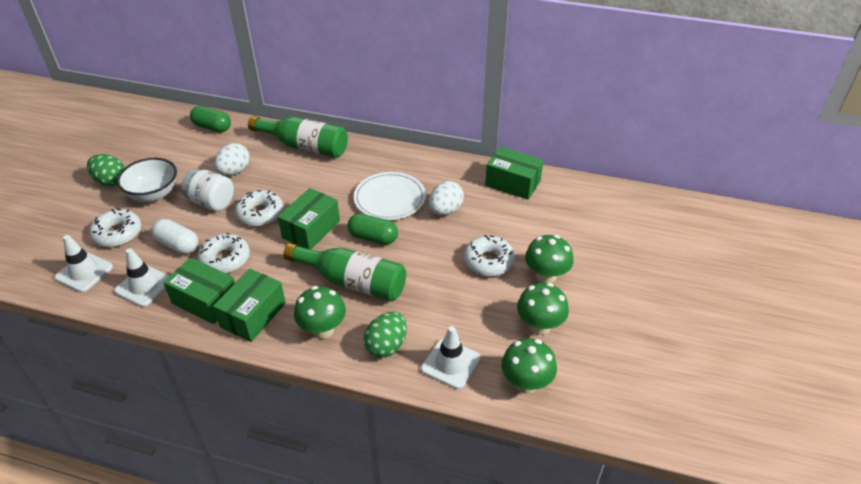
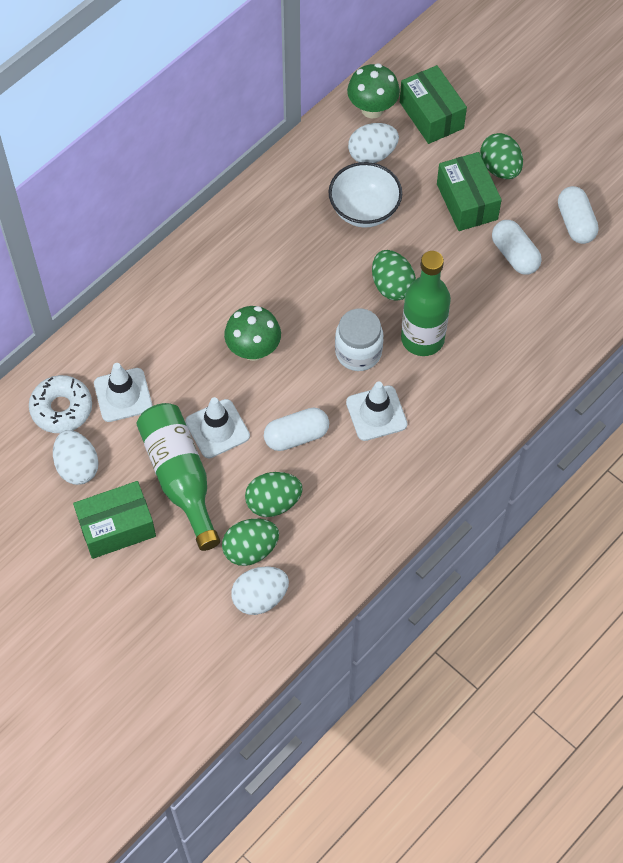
green box: 4 -> 3
green capsule: 2 -> 0
green egg: 2 -> 4
green mushroom: 4 -> 2
white capsule: 1 -> 3
white donut: 4 -> 1
white egg: 2 -> 3
white plate: 1 -> 0

